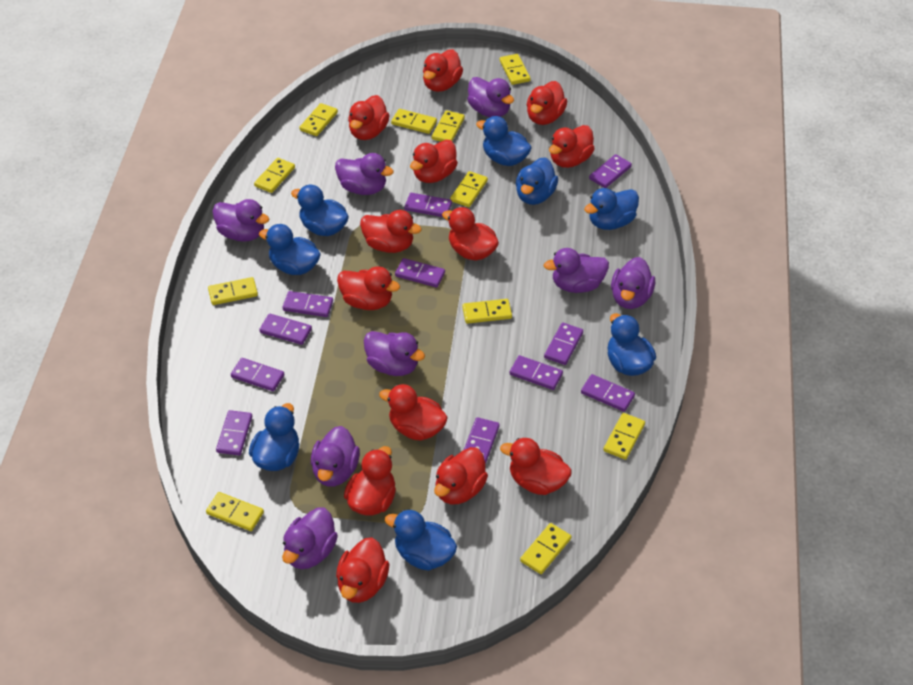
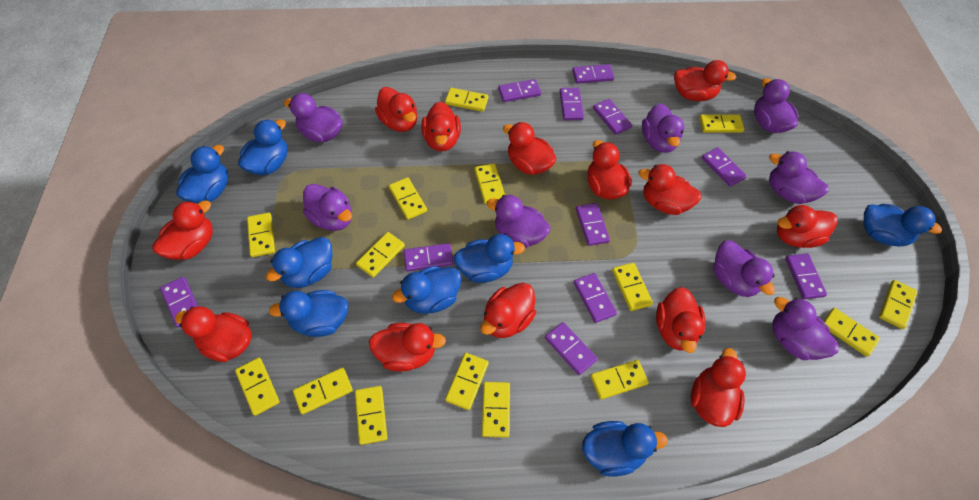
yellow domino: 11 -> 15

